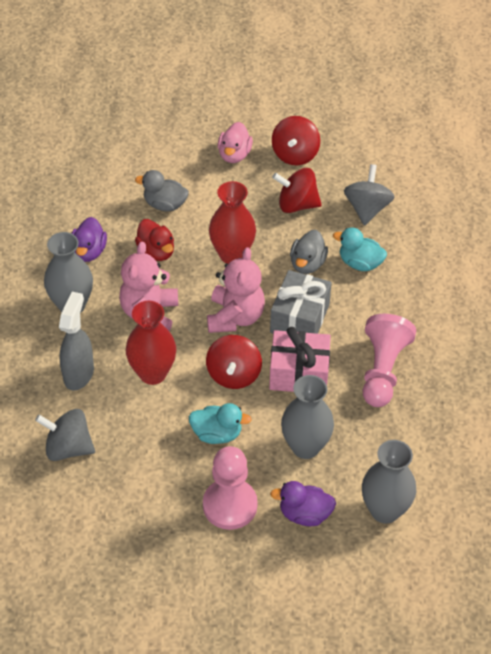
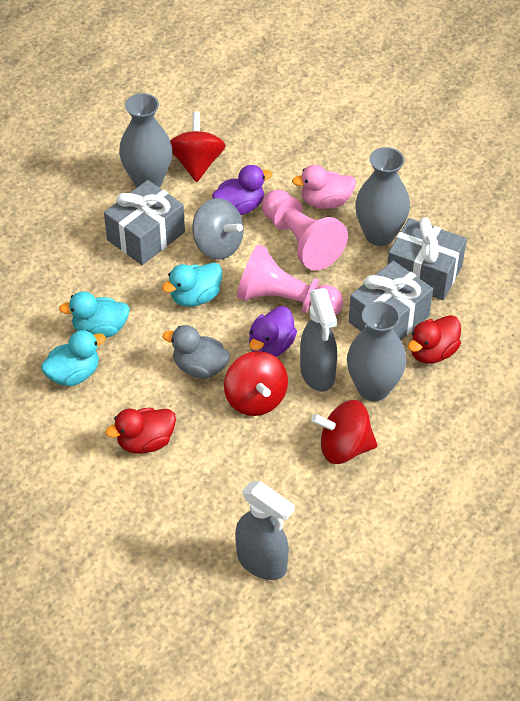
grey duck: 2 -> 1
grey gift: 1 -> 3
grey spinning top: 2 -> 1
grey spray bottle: 1 -> 2
pink gift: 1 -> 0
pink teddy bear: 2 -> 0
red duck: 1 -> 2
red vase: 2 -> 0
turquoise duck: 2 -> 3

